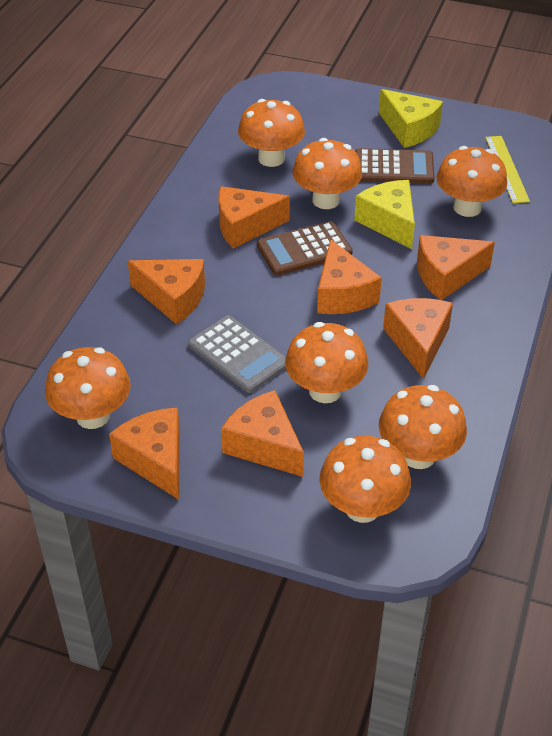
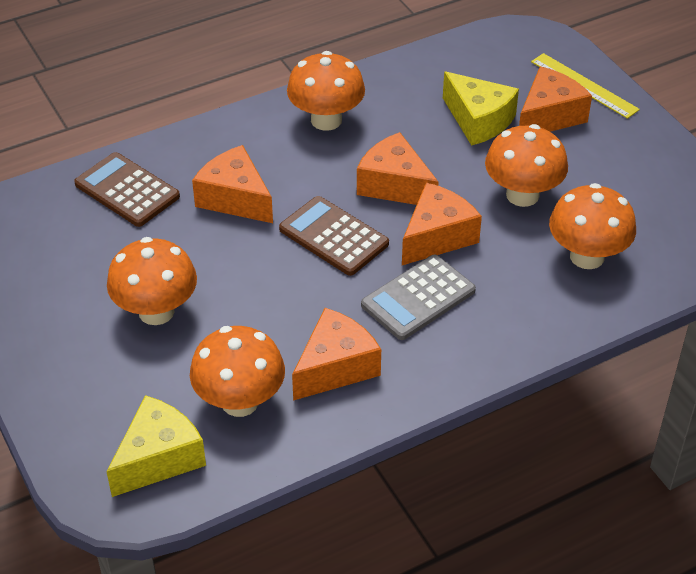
orange cheese: 7 -> 5
orange mushroom: 7 -> 5

